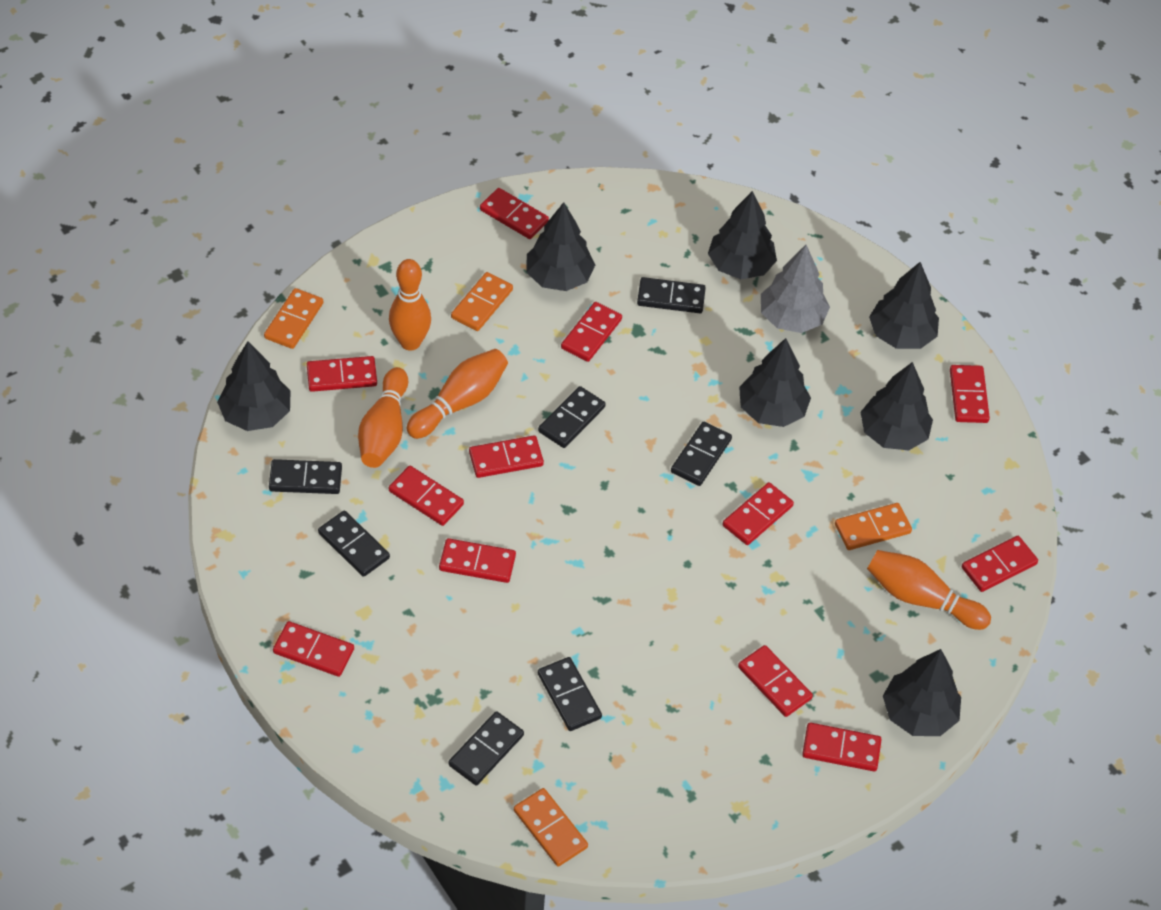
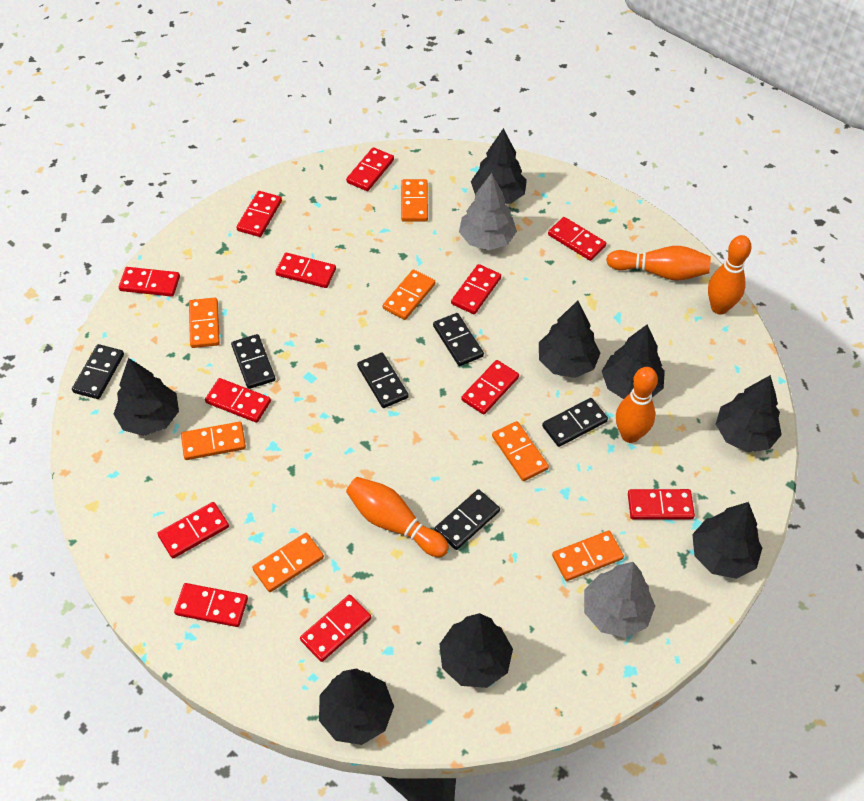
black domino: 7 -> 6
black tree: 7 -> 8
grey tree: 1 -> 2
orange domino: 4 -> 7

